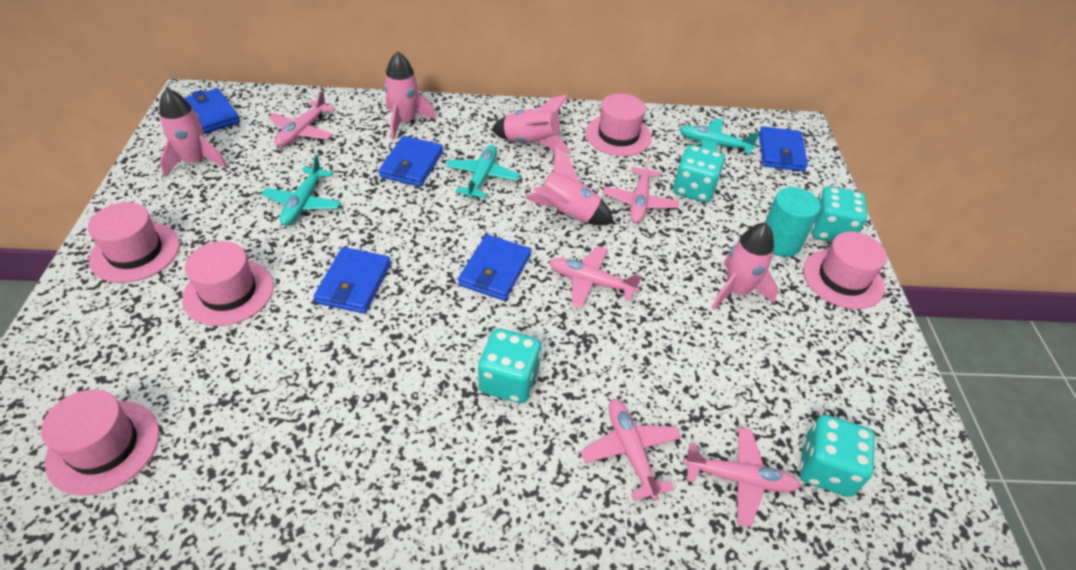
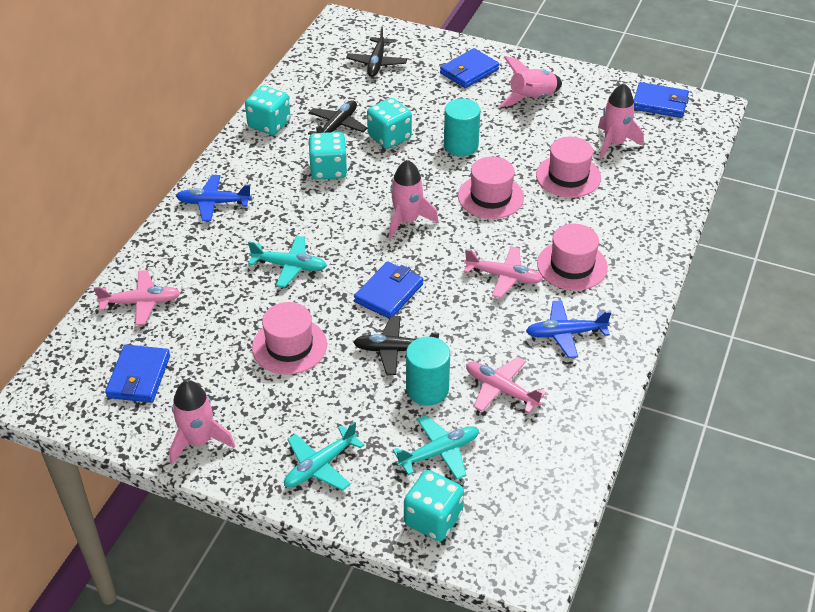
black plane: 0 -> 3
blue plane: 0 -> 2
blue wallet: 5 -> 4
pink hat: 5 -> 4
pink plane: 5 -> 3
pink rocket: 5 -> 4
turquoise cylinder: 1 -> 2

